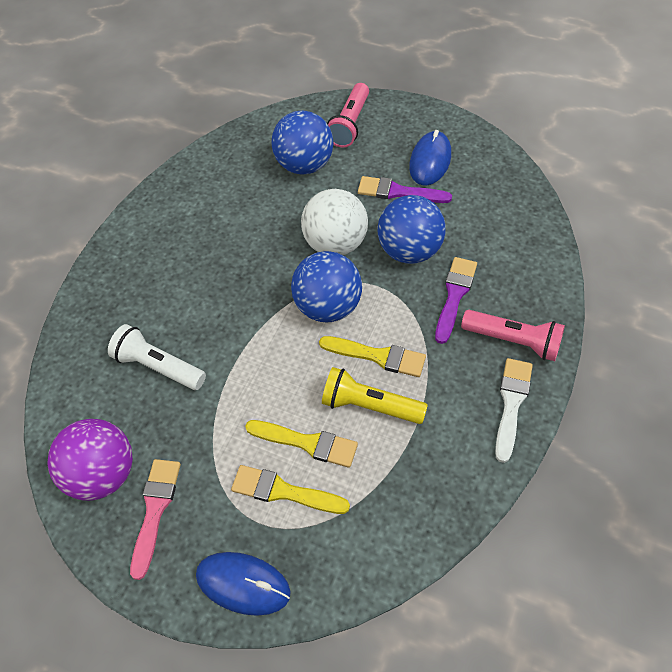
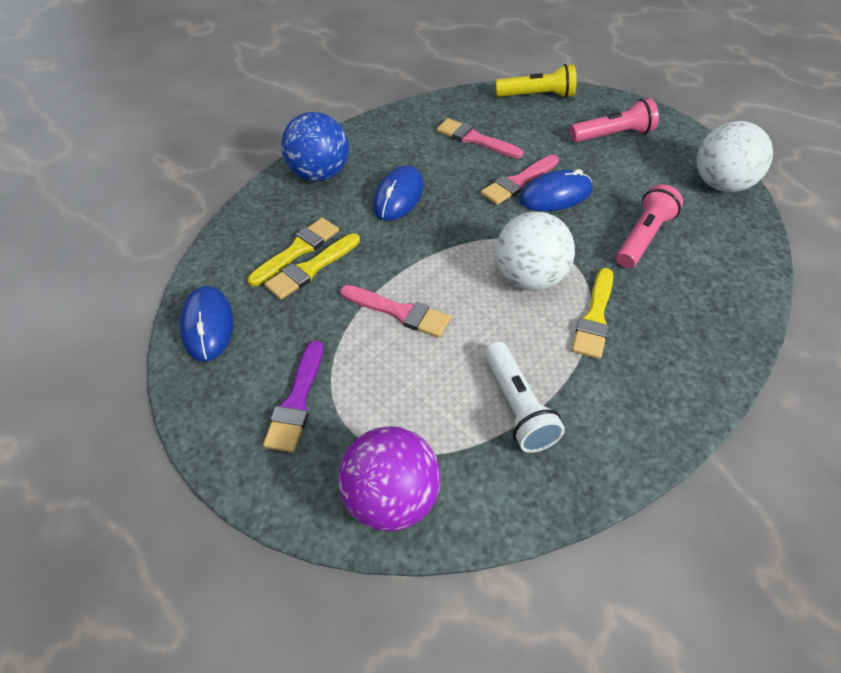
blue ball: 3 -> 1
blue mouse: 2 -> 3
pink brush: 1 -> 3
purple brush: 2 -> 1
white ball: 1 -> 2
white brush: 1 -> 0

